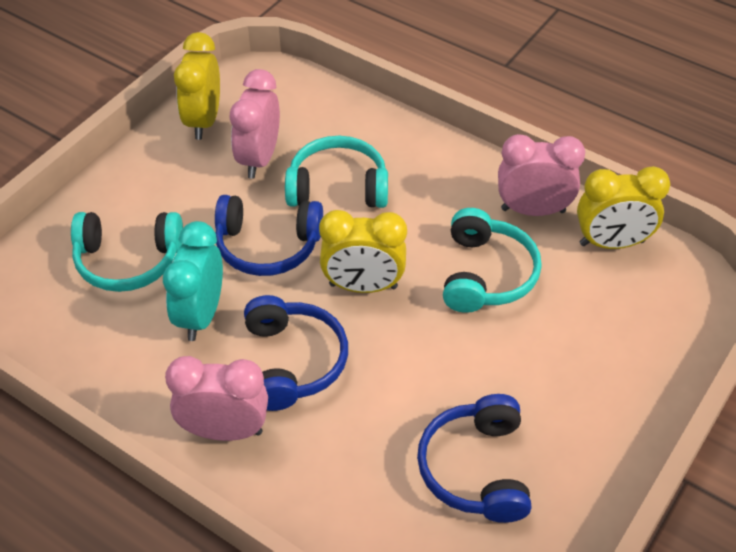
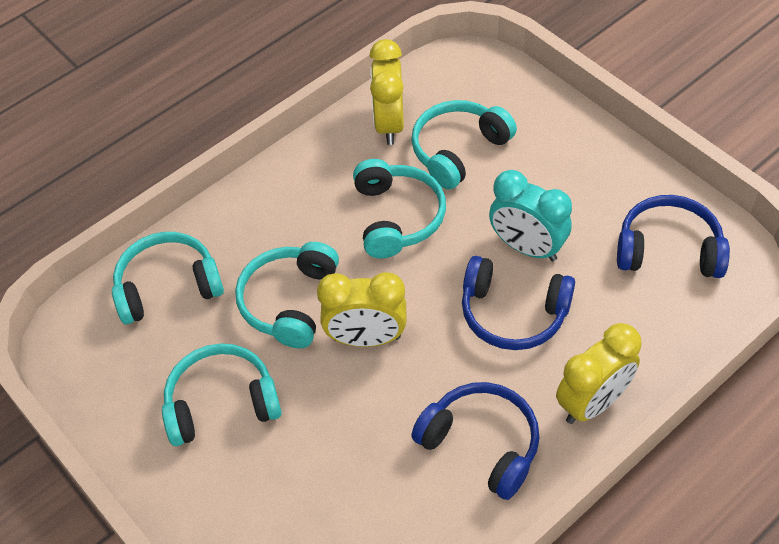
pink clock: 3 -> 0
turquoise headphones: 3 -> 5

